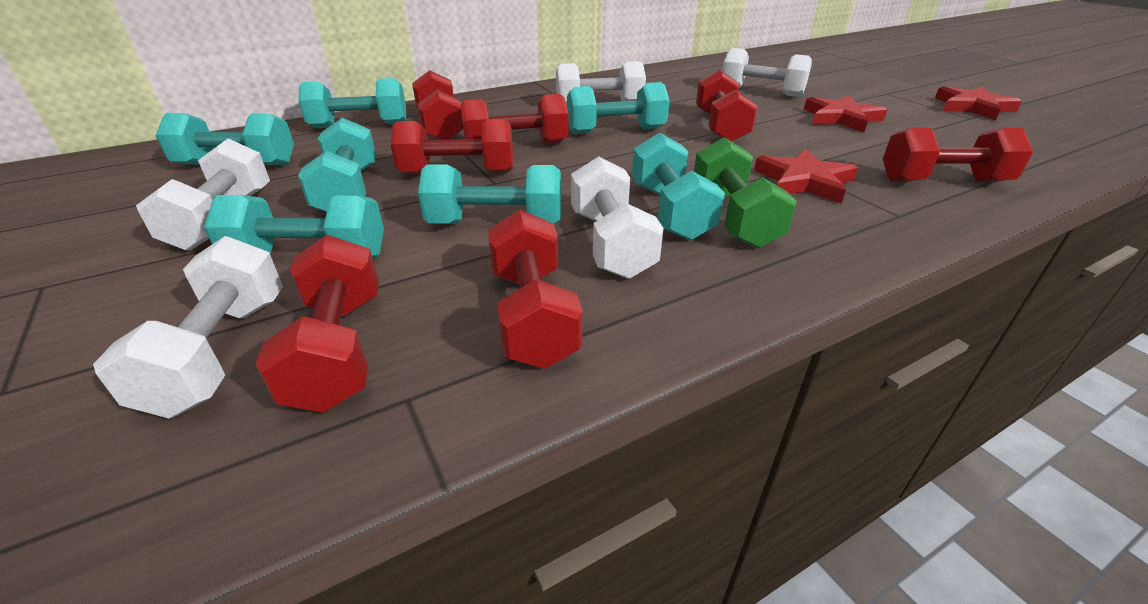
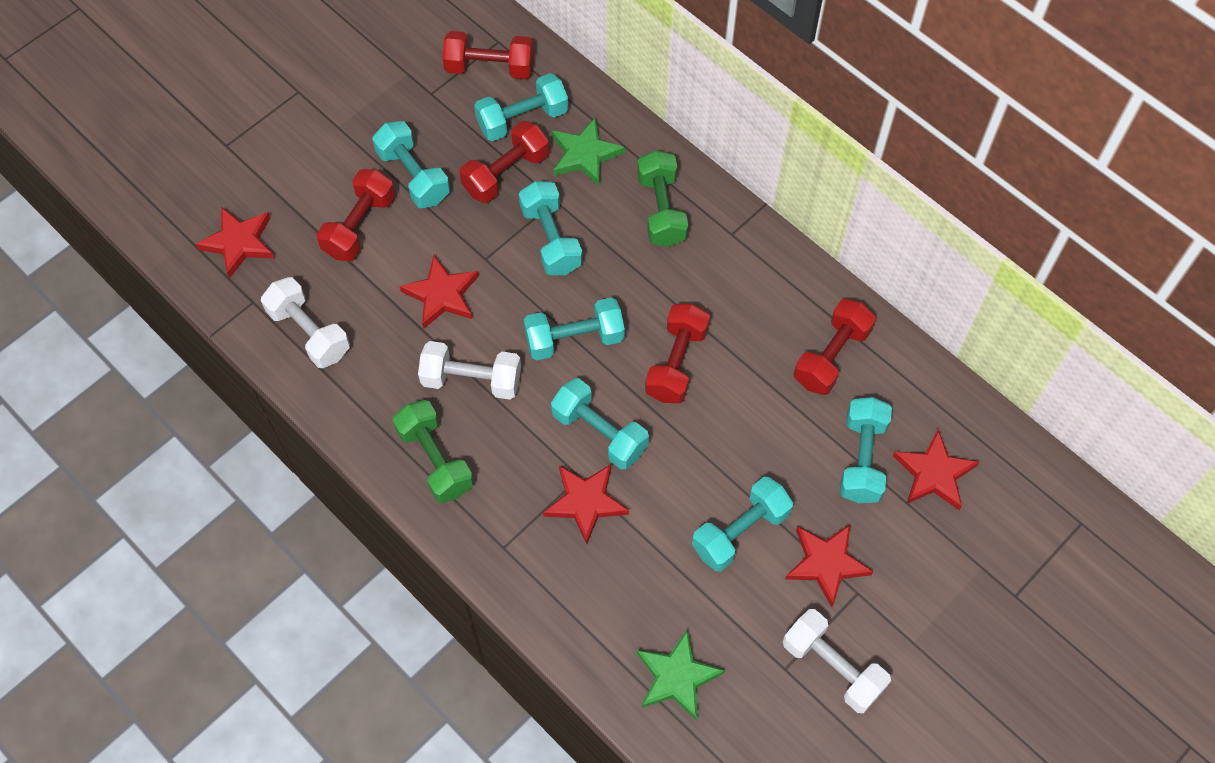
green dumbbell: 1 -> 2
green star: 0 -> 2
red dumbbell: 7 -> 5
red star: 3 -> 5
white dumbbell: 5 -> 3

